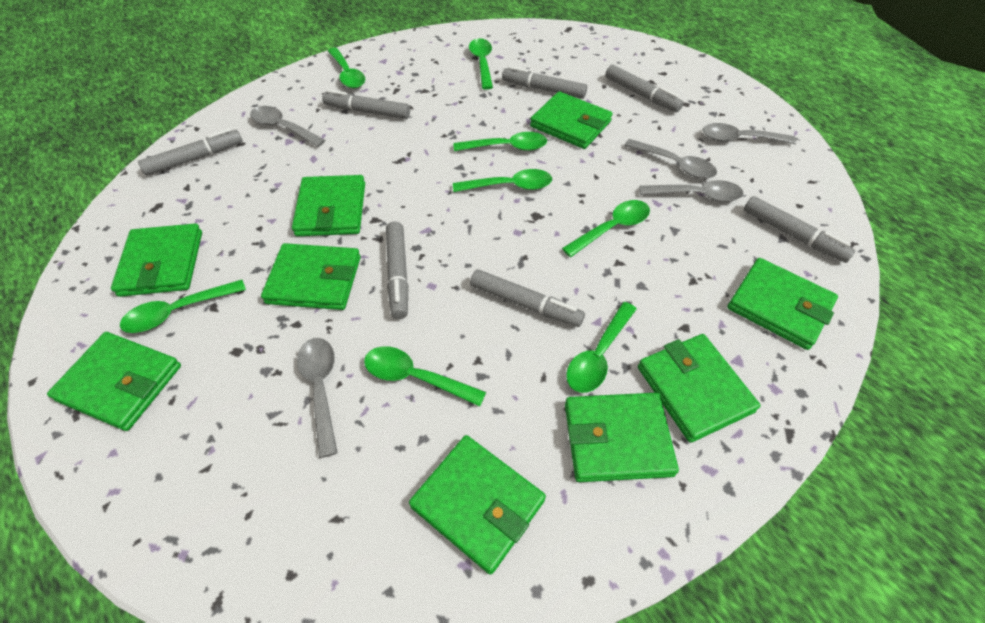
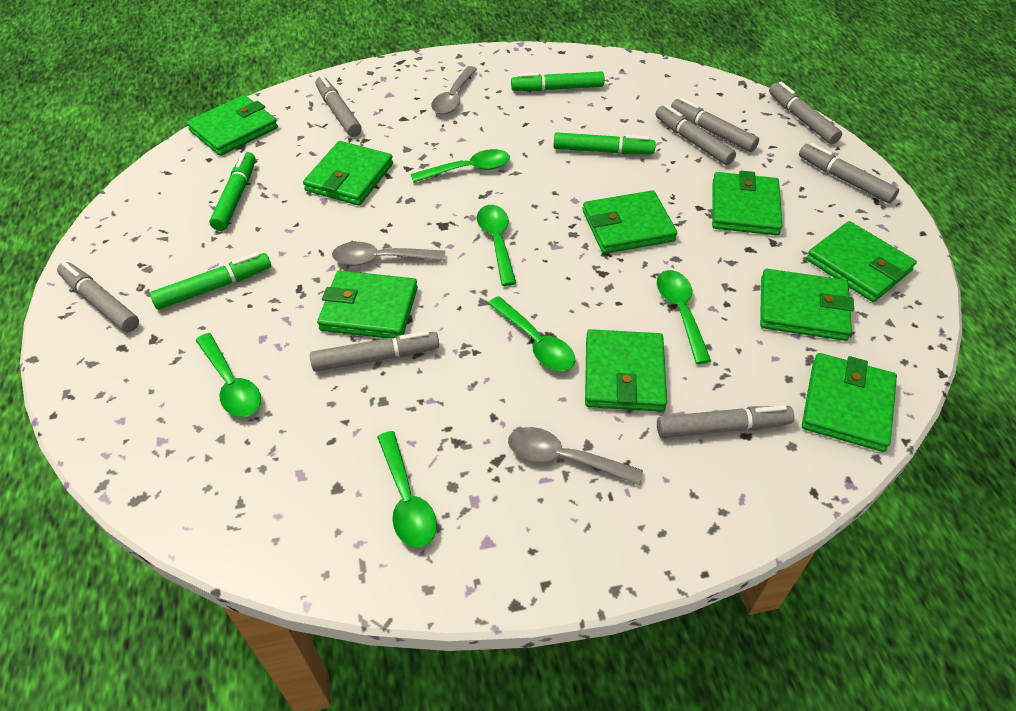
green marker: 0 -> 4
green spoon: 8 -> 6
grey marker: 7 -> 8
grey spoon: 5 -> 3

